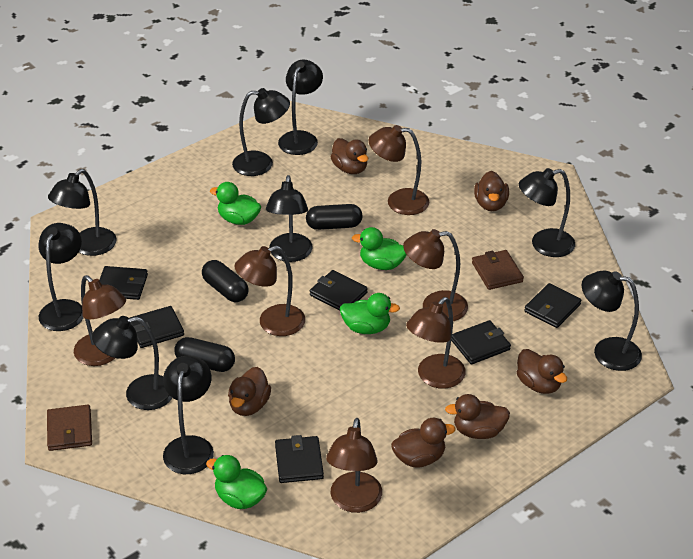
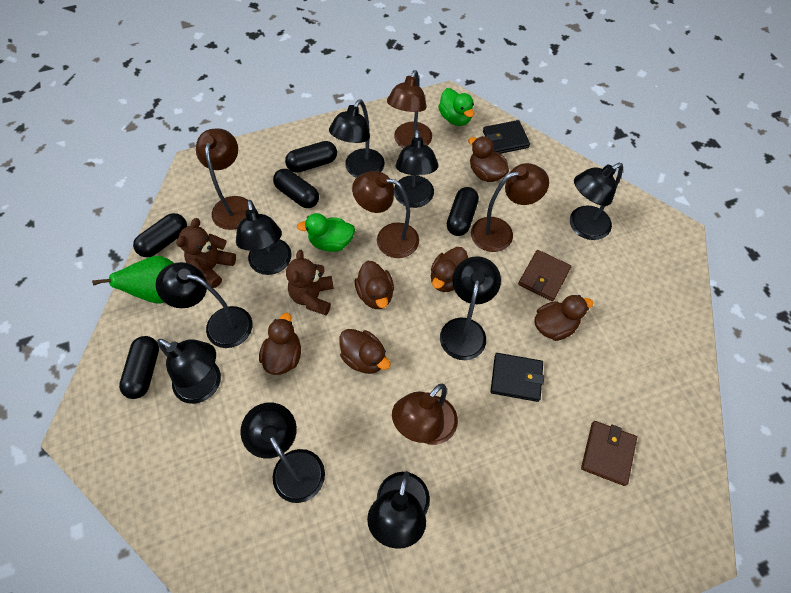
black capsule: 3 -> 5
black wallet: 6 -> 2
brown lamp: 6 -> 5
brown teddy bear: 0 -> 2
green duck: 4 -> 2
green pear: 0 -> 1

